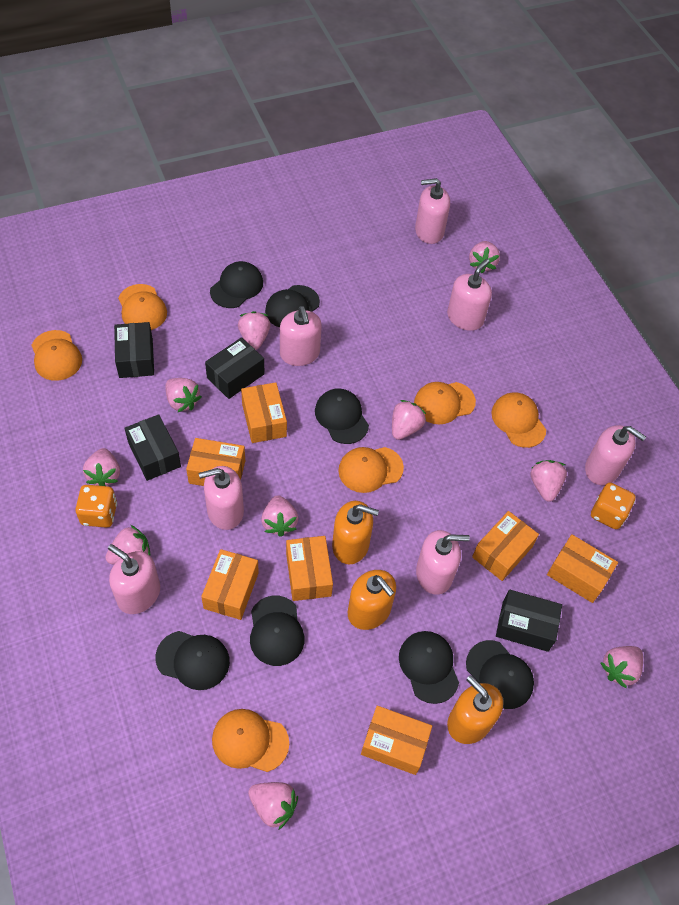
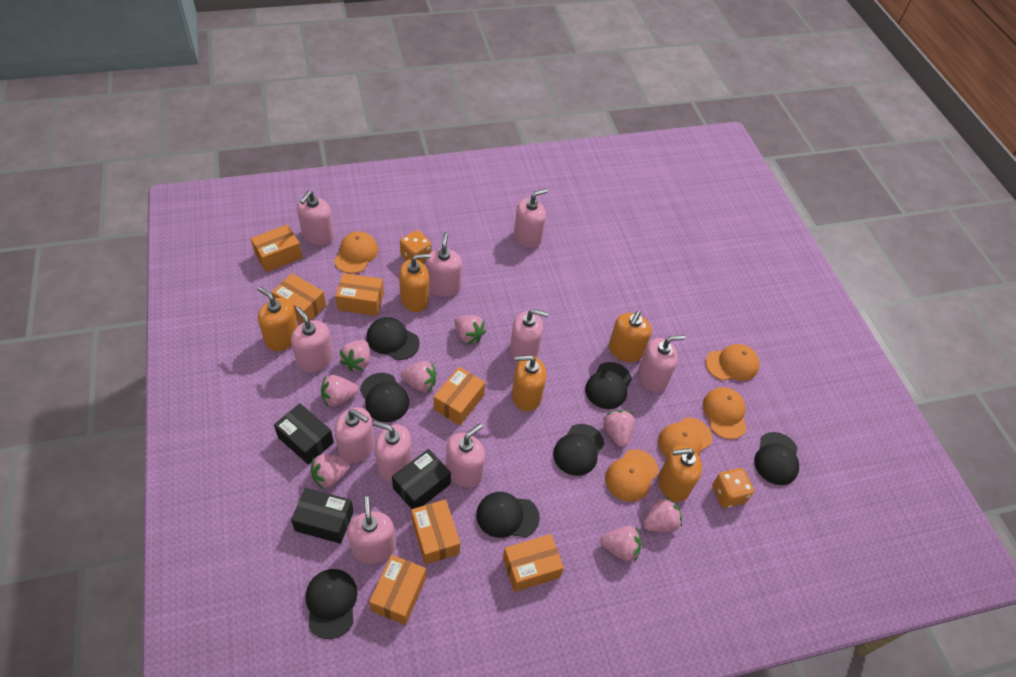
black box: 4 -> 3
orange cap: 6 -> 5
orange soap dispenser: 3 -> 5
pink soap dispenser: 7 -> 10
pink strawberry: 10 -> 8

